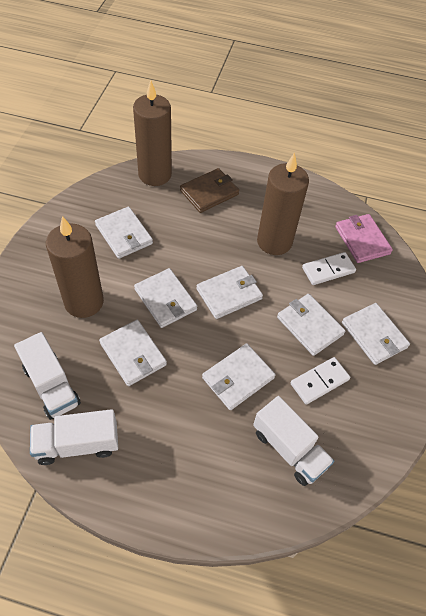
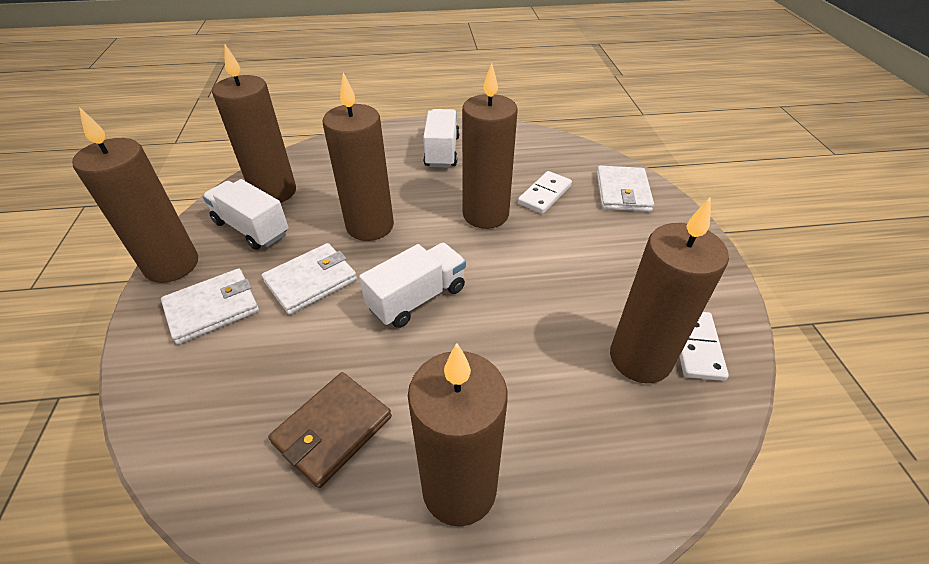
brown candle: 3 -> 6
pink wallet: 1 -> 0
white wallet: 7 -> 3

